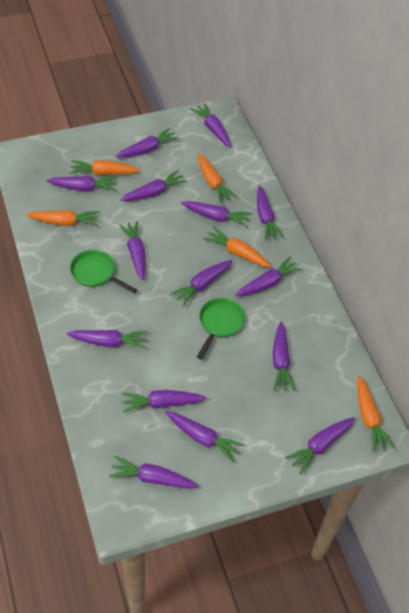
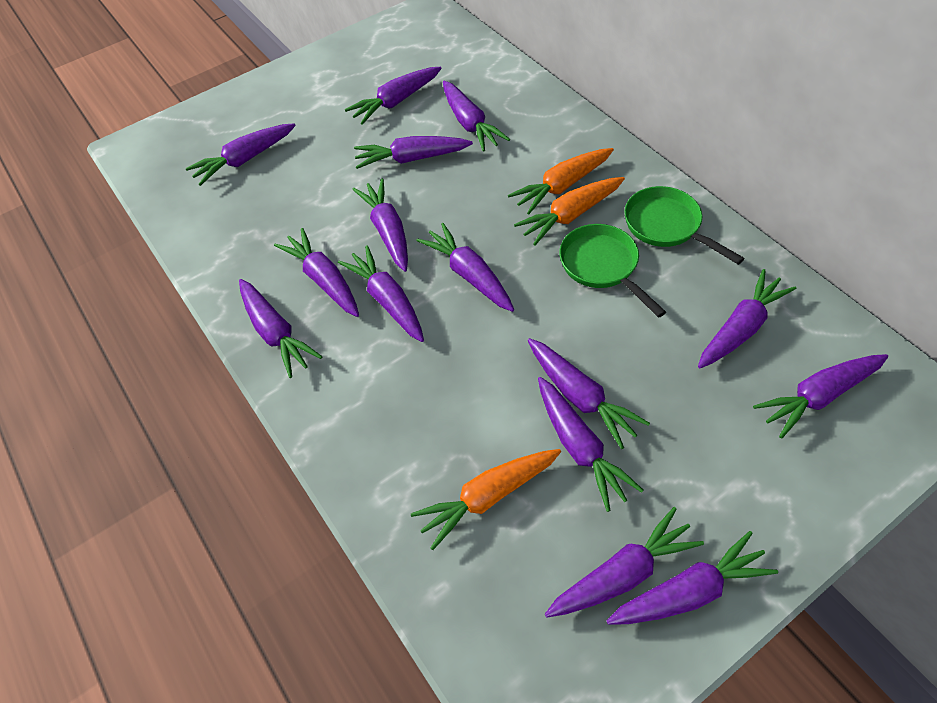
orange carrot: 5 -> 3

